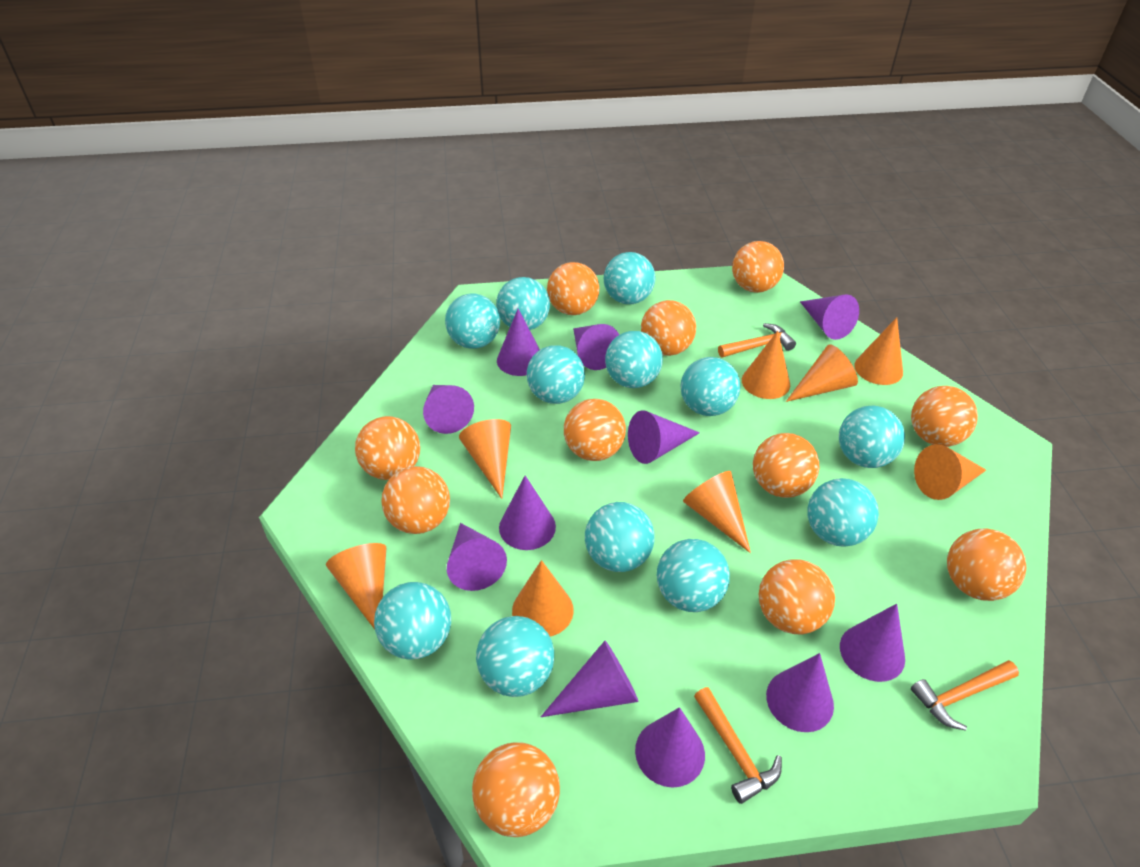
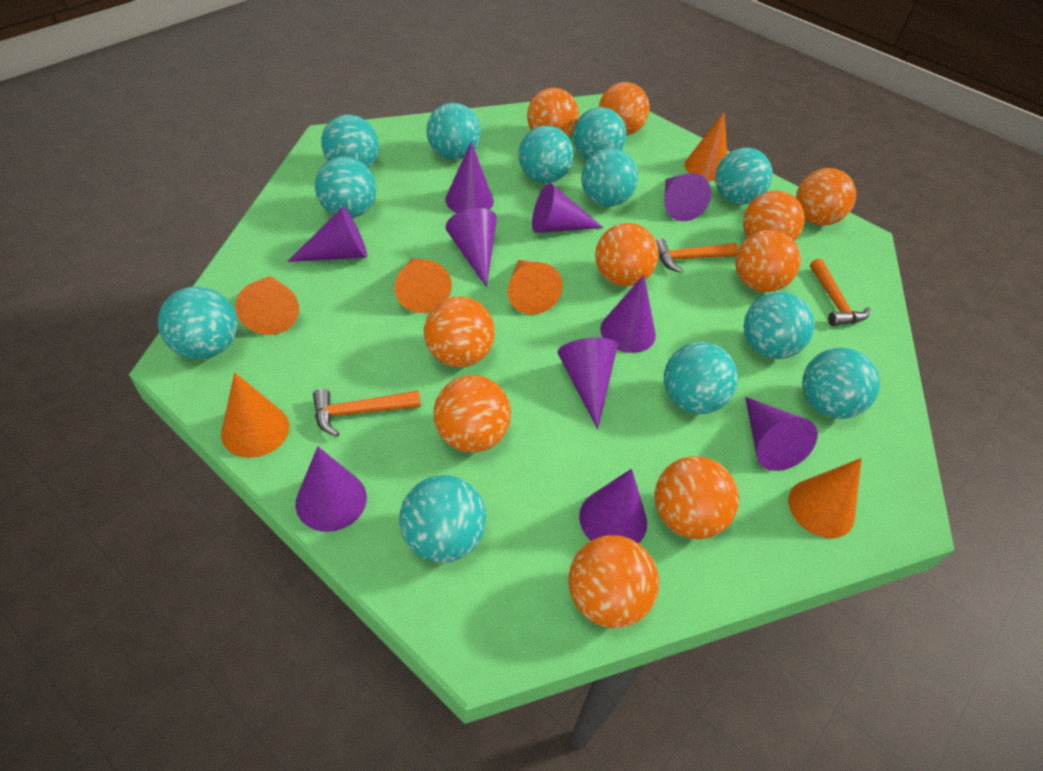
orange ball: 11 -> 10
orange cone: 8 -> 6
purple cone: 11 -> 10

